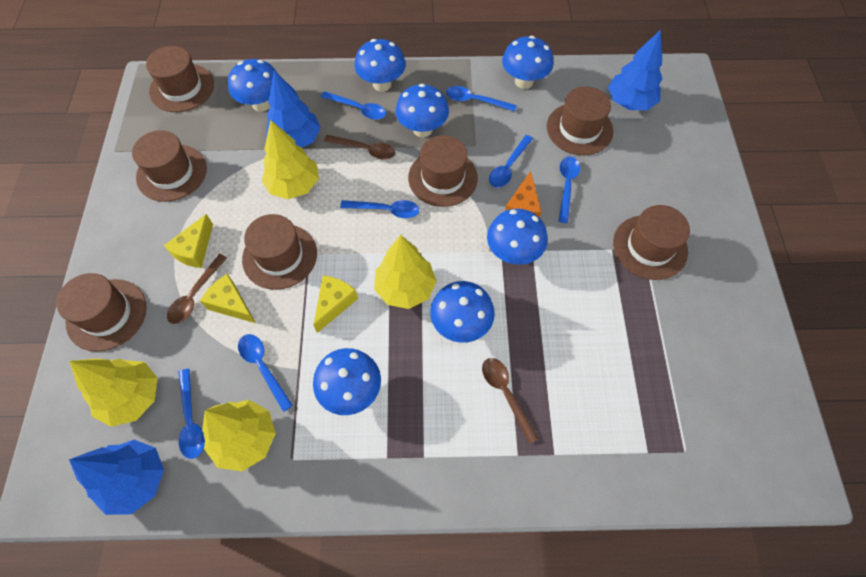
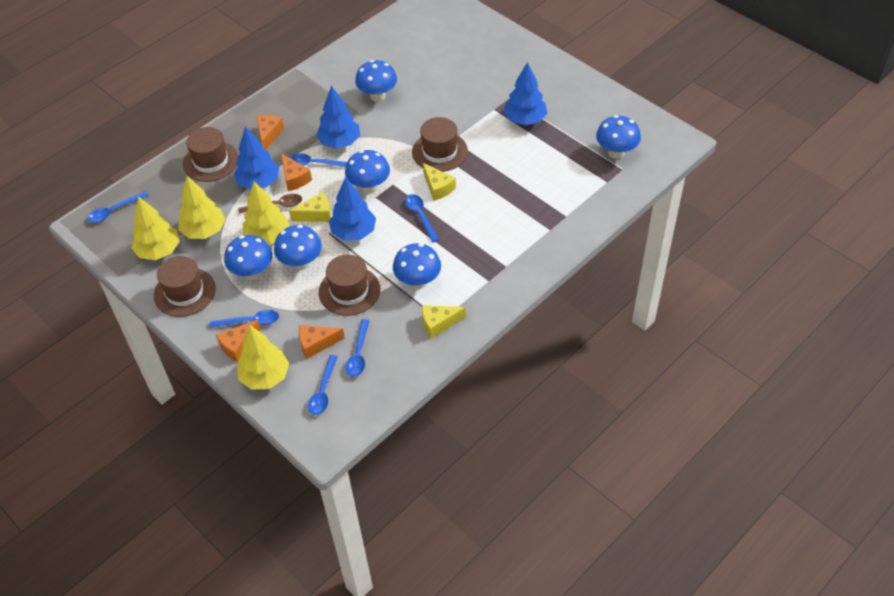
blue mushroom: 7 -> 6
blue spoon: 7 -> 6
blue tree: 3 -> 4
brown hat: 7 -> 4
brown spoon: 3 -> 1
orange cheese: 1 -> 4

